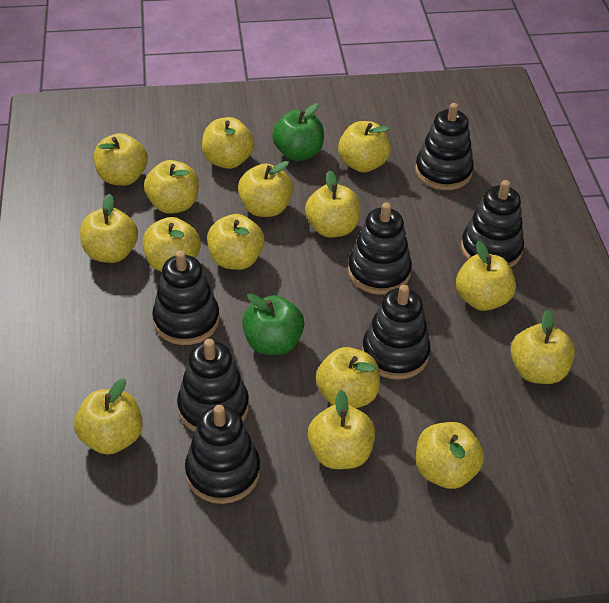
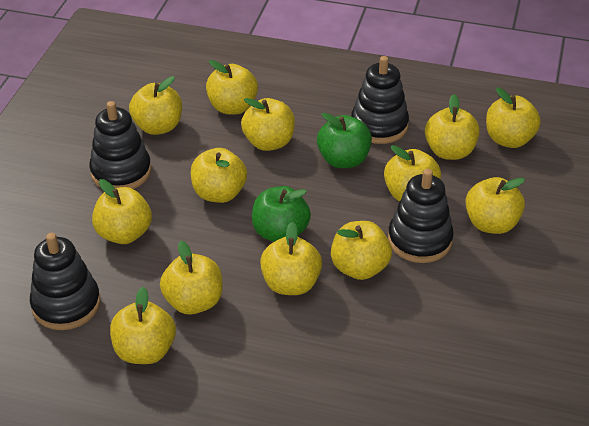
black stacking toy: 7 -> 4
yellow apple: 15 -> 13

